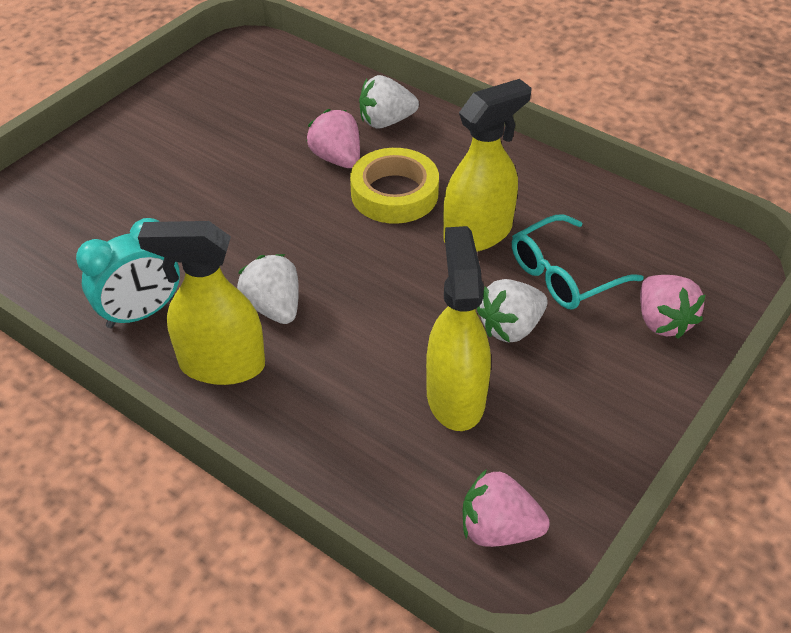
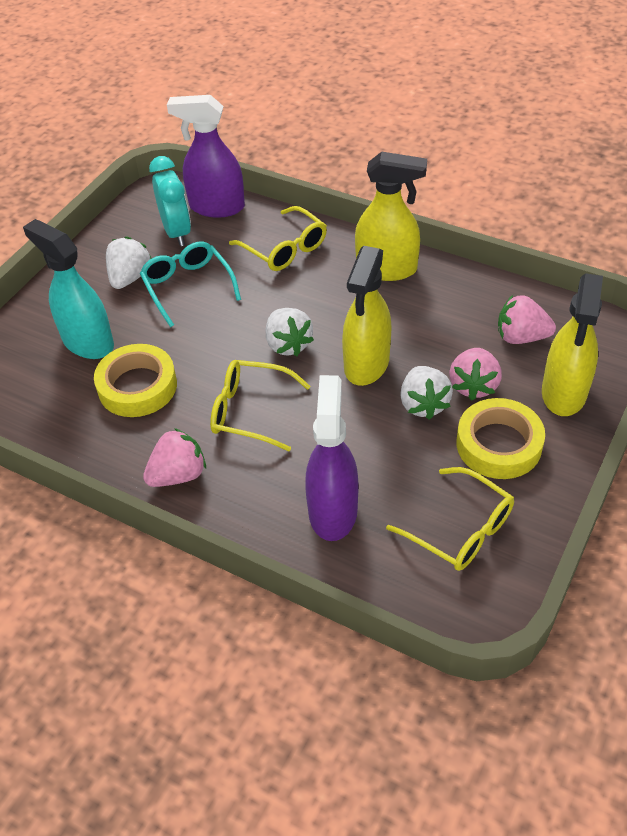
purple spray bottle: 0 -> 2
turquoise spray bottle: 0 -> 1
yellow glasses: 0 -> 3
yellow tape: 1 -> 2

